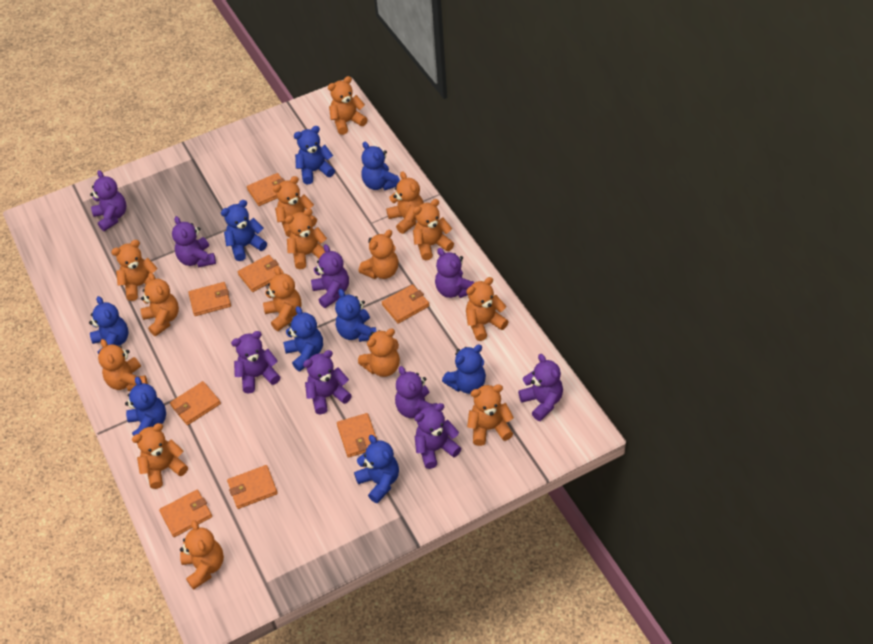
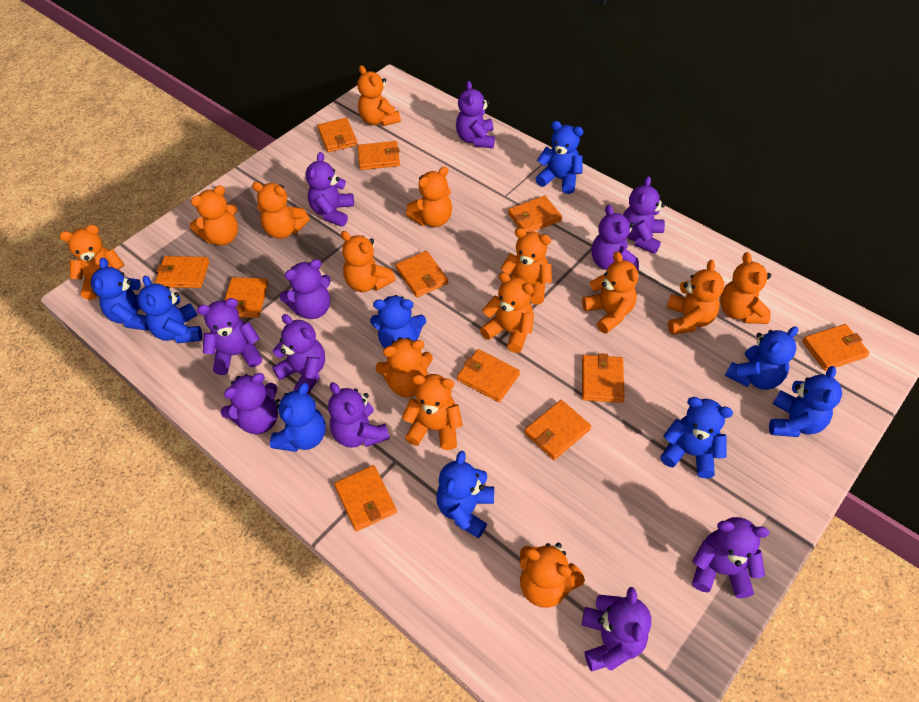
orange teddy bear: 15 -> 14
orange wallet: 8 -> 11
purple teddy bear: 9 -> 11

